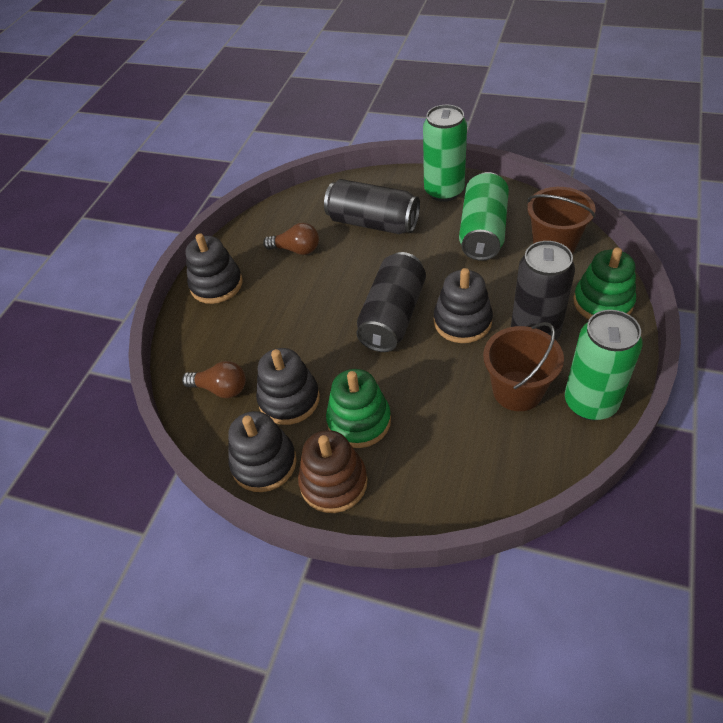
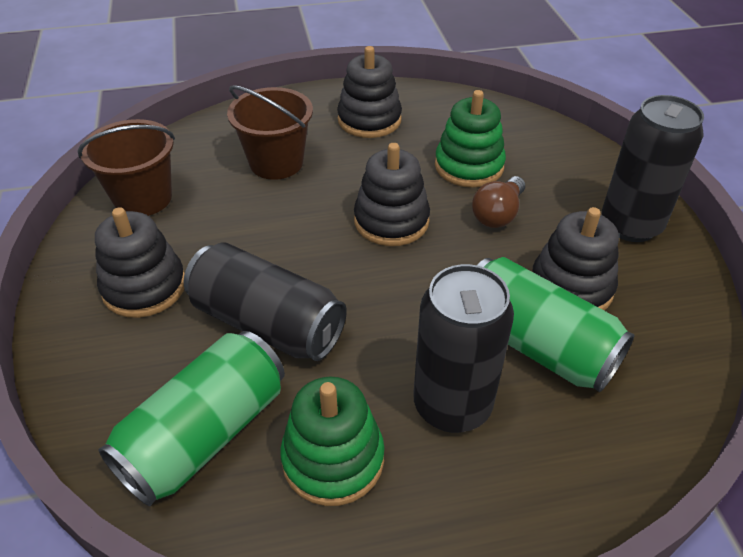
brown light bulb: 2 -> 1
brown stacking toy: 1 -> 0
green can: 3 -> 2

